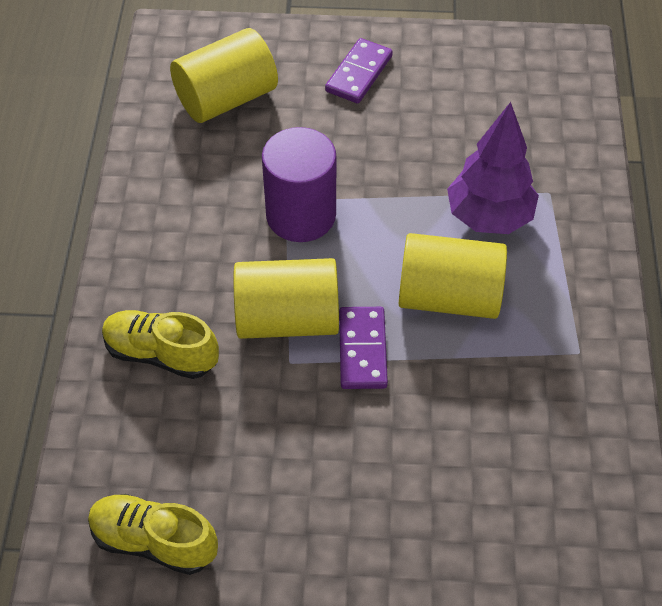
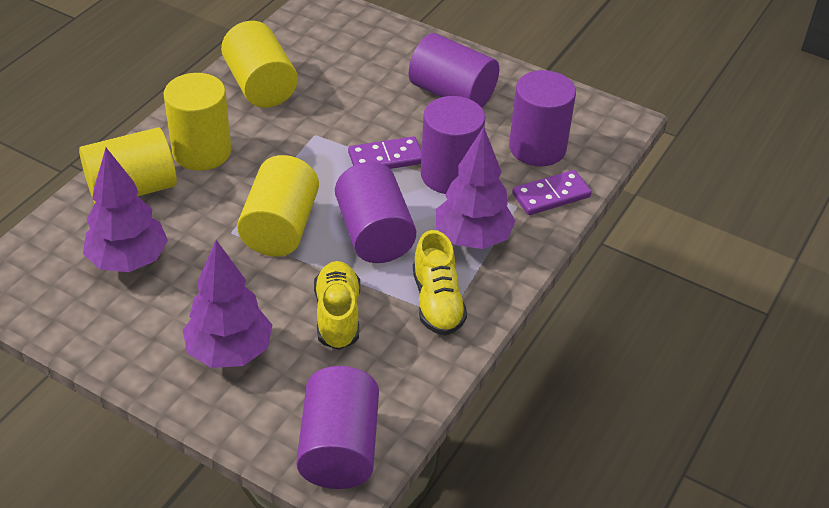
purple cylinder: 1 -> 5
purple tree: 1 -> 3
yellow cylinder: 3 -> 4

